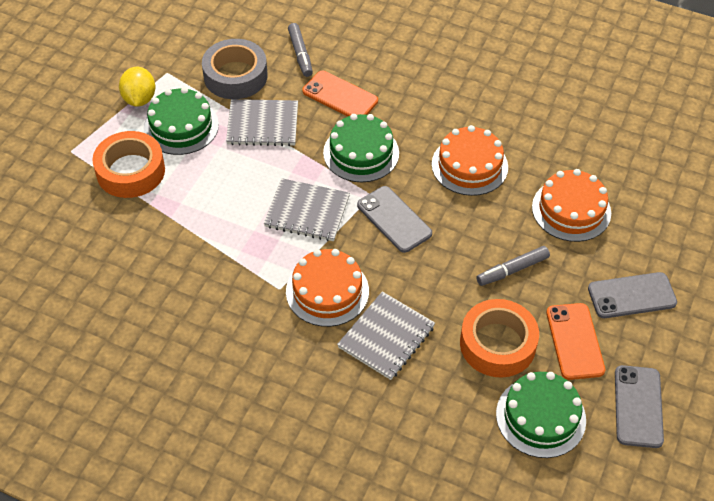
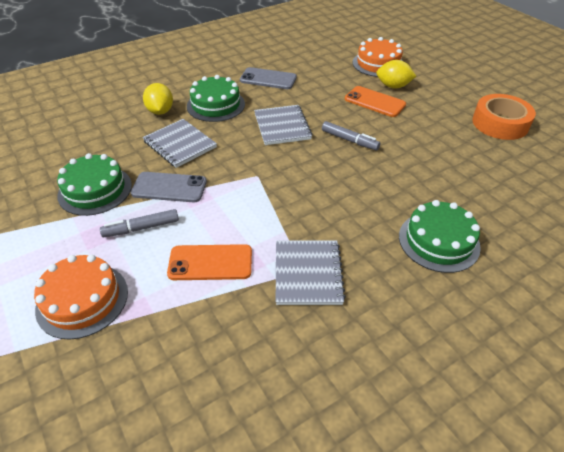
grey phone: 3 -> 2
grey tape: 1 -> 0
orange cake: 3 -> 2
orange tape: 2 -> 1
yellow lemon: 1 -> 2

